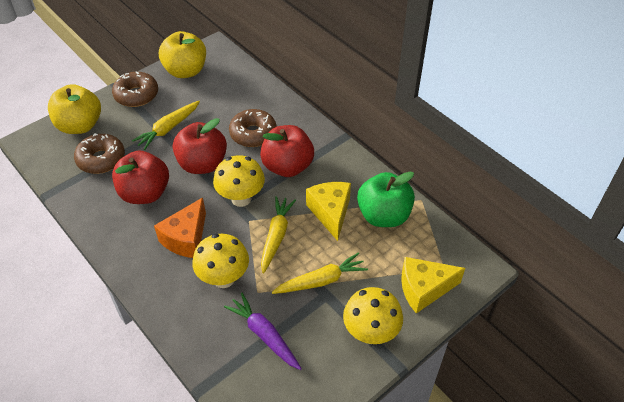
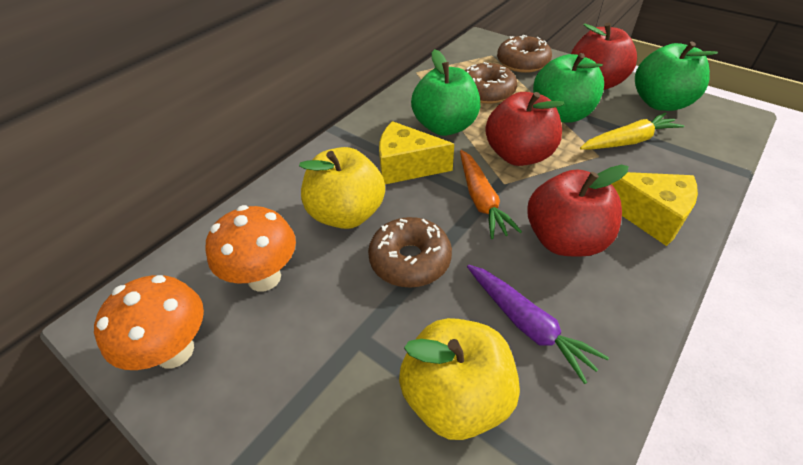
green apple: 1 -> 3
orange carrot: 0 -> 1
orange cheese: 1 -> 0
orange mushroom: 0 -> 2
yellow carrot: 3 -> 1
yellow mushroom: 3 -> 0

